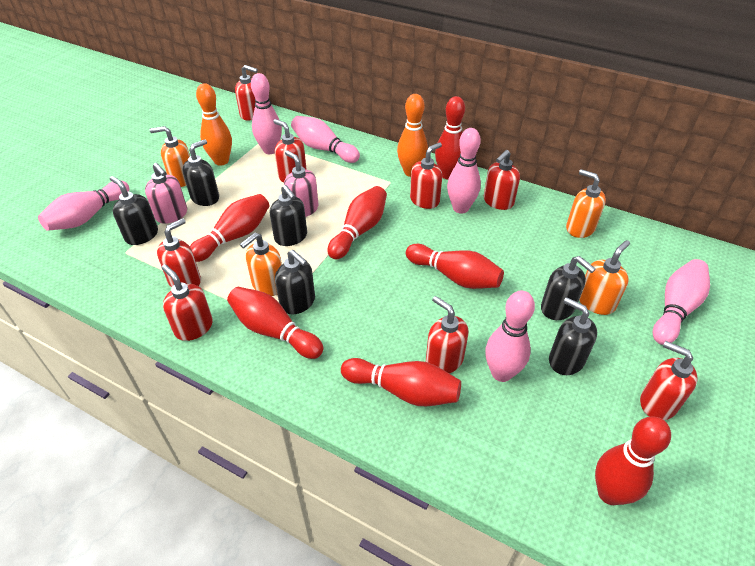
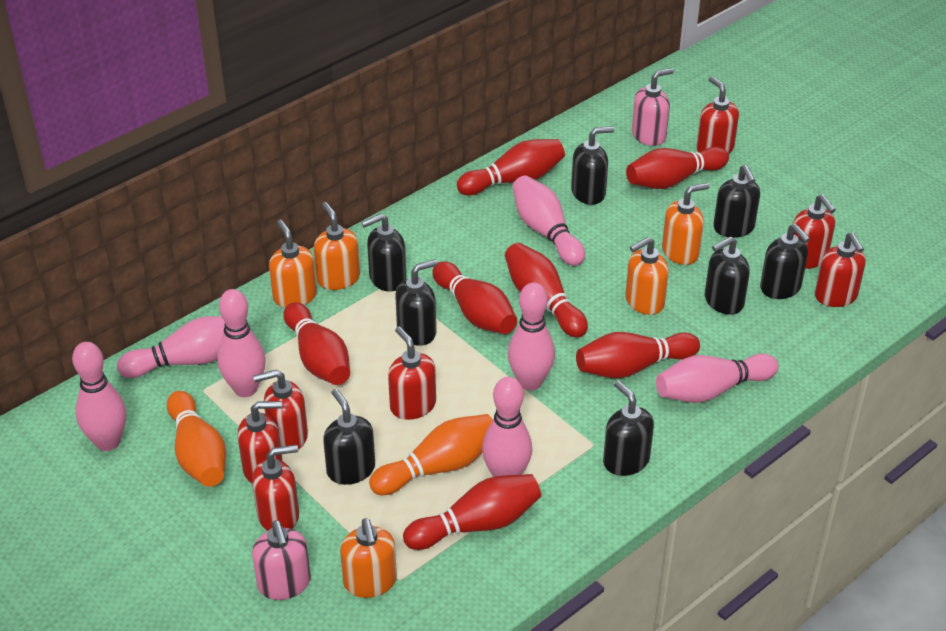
black soap dispenser: 6 -> 8
orange soap dispenser: 4 -> 5
pink bowling pin: 6 -> 7
red soap dispenser: 8 -> 7

